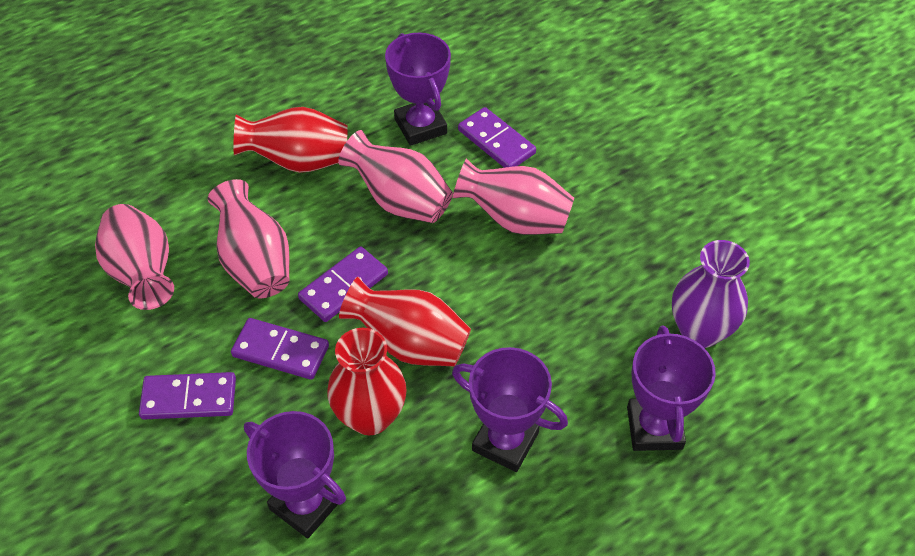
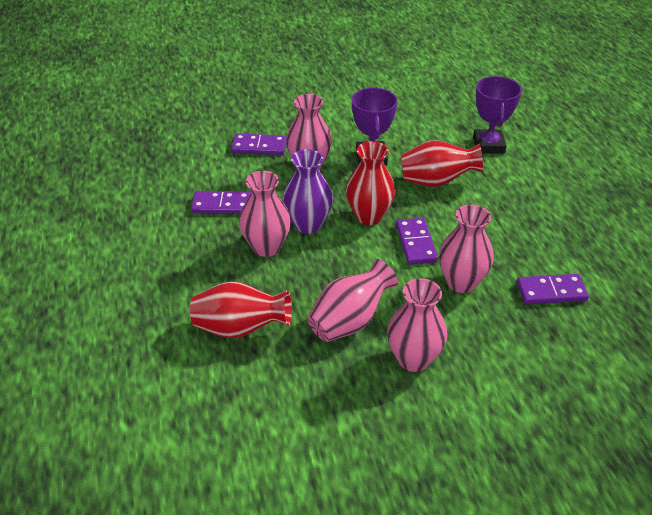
pink vase: 4 -> 5
purple trophy: 4 -> 2

